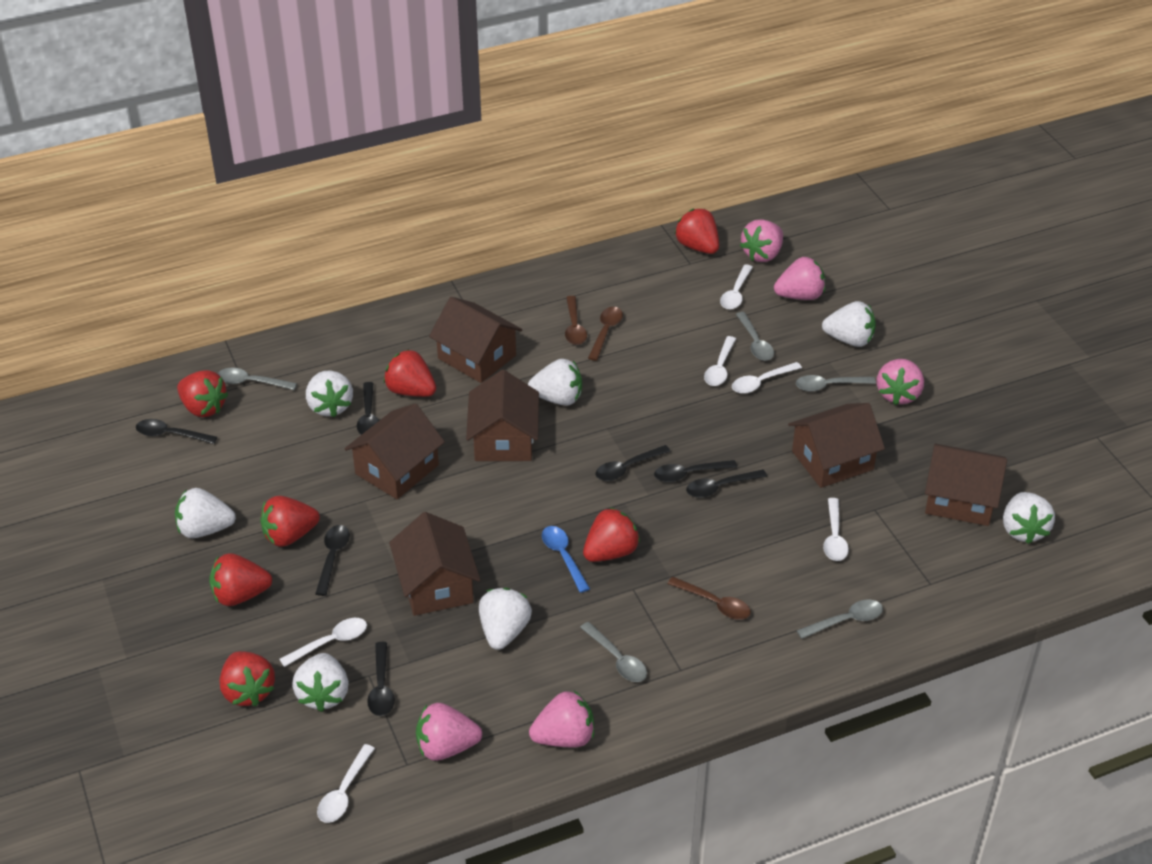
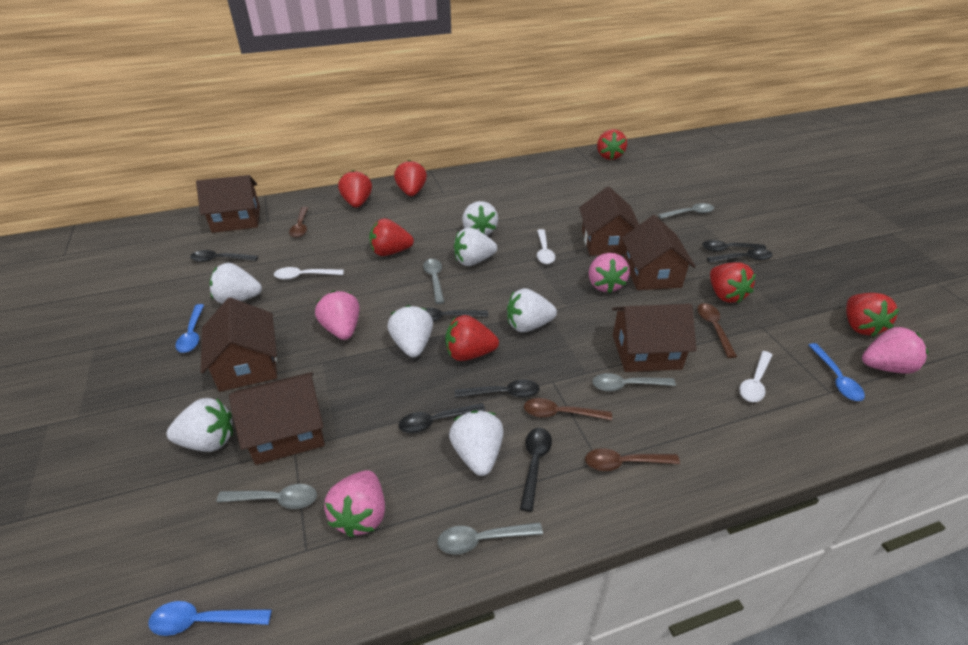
blue spoon: 1 -> 3
brown spoon: 3 -> 4
pink strawberry: 5 -> 4
white spoon: 6 -> 3

